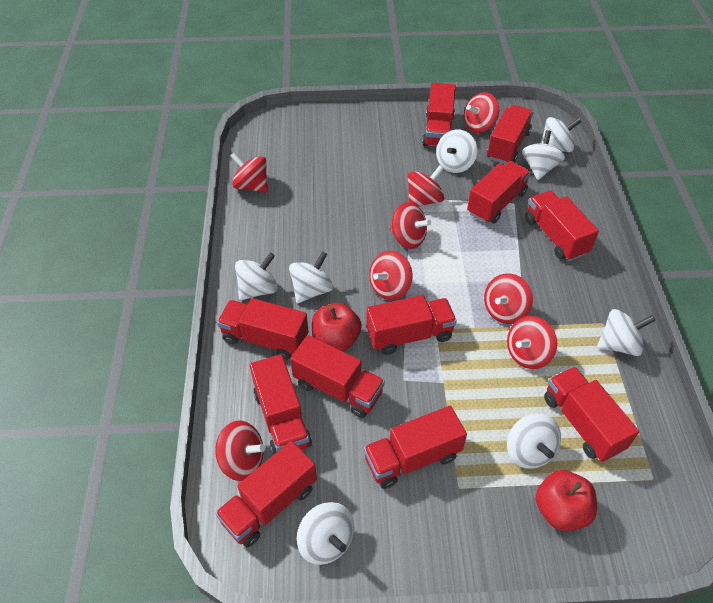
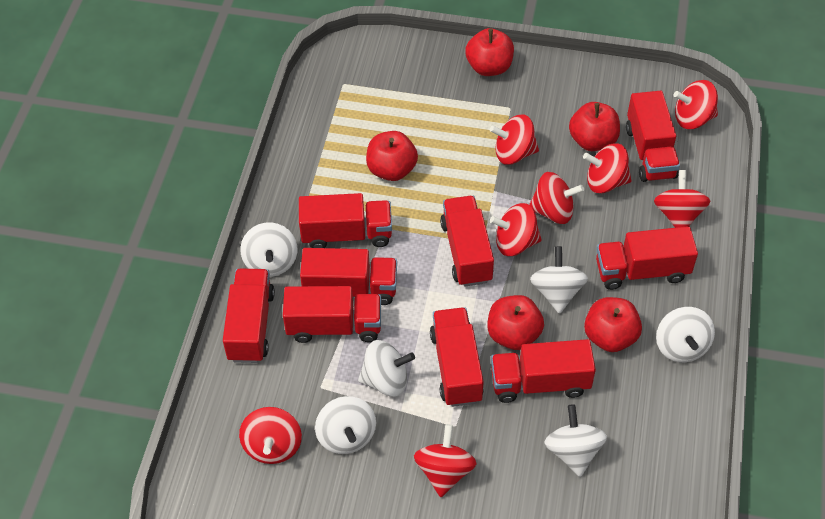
red apple: 2 -> 5
red truck: 11 -> 9
white spinning top: 8 -> 6

